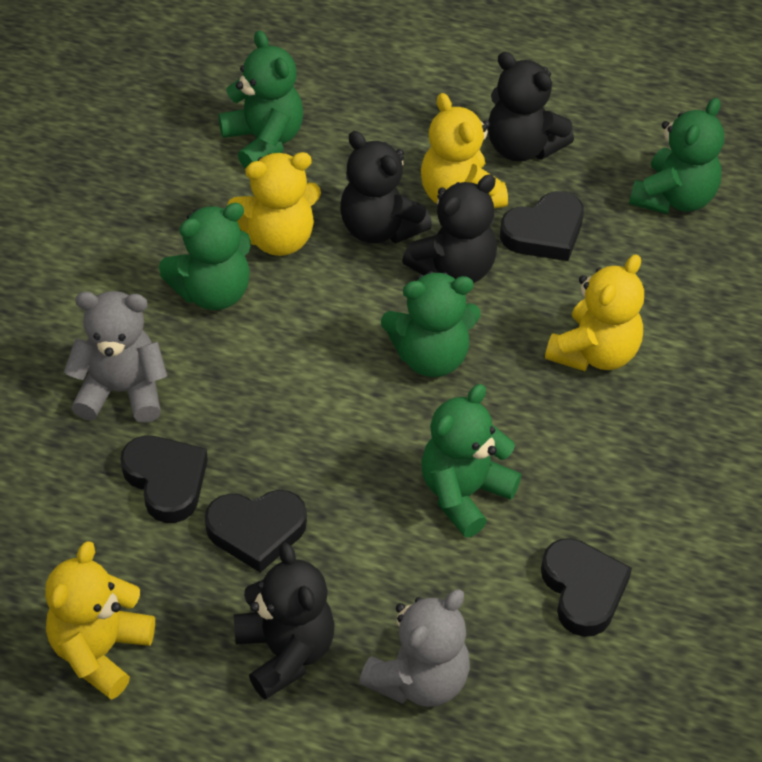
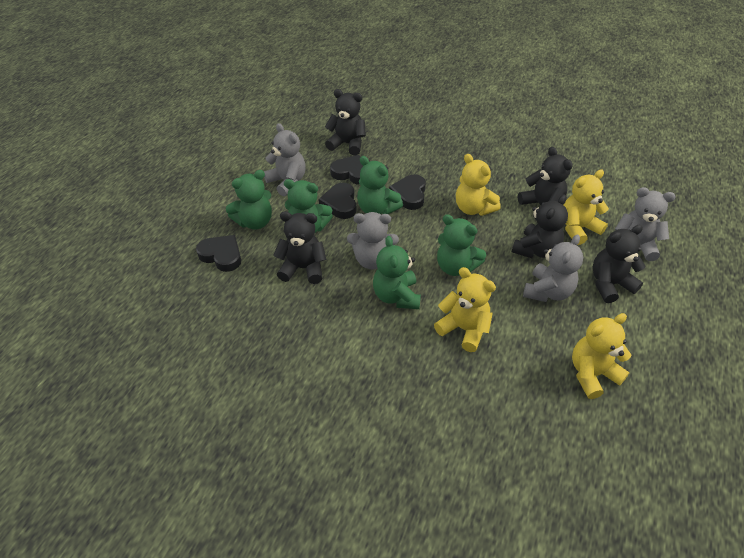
black teddy bear: 4 -> 5
grey teddy bear: 2 -> 4

